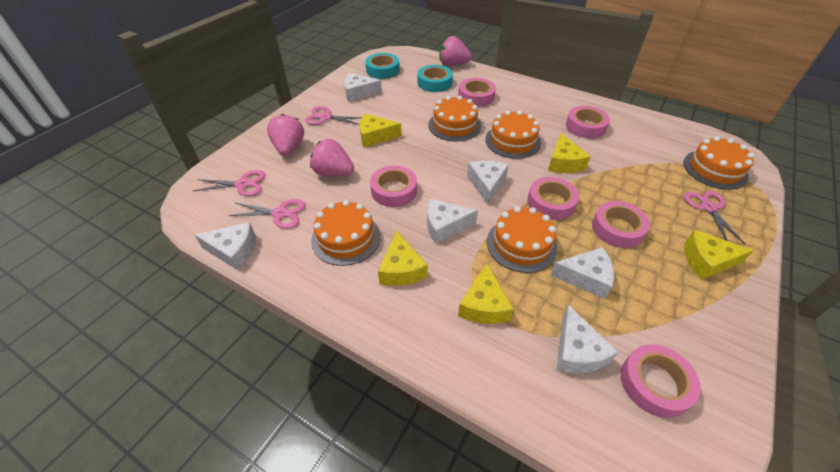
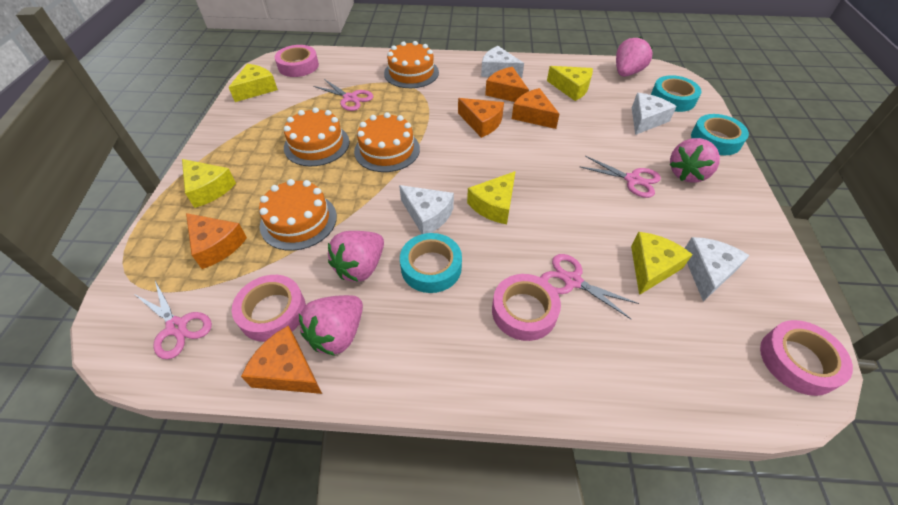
orange cake: 5 -> 4
orange cheese: 0 -> 5
pink strawberry: 3 -> 4
pink tape: 6 -> 4
turquoise tape: 2 -> 3
white cheese: 6 -> 4

